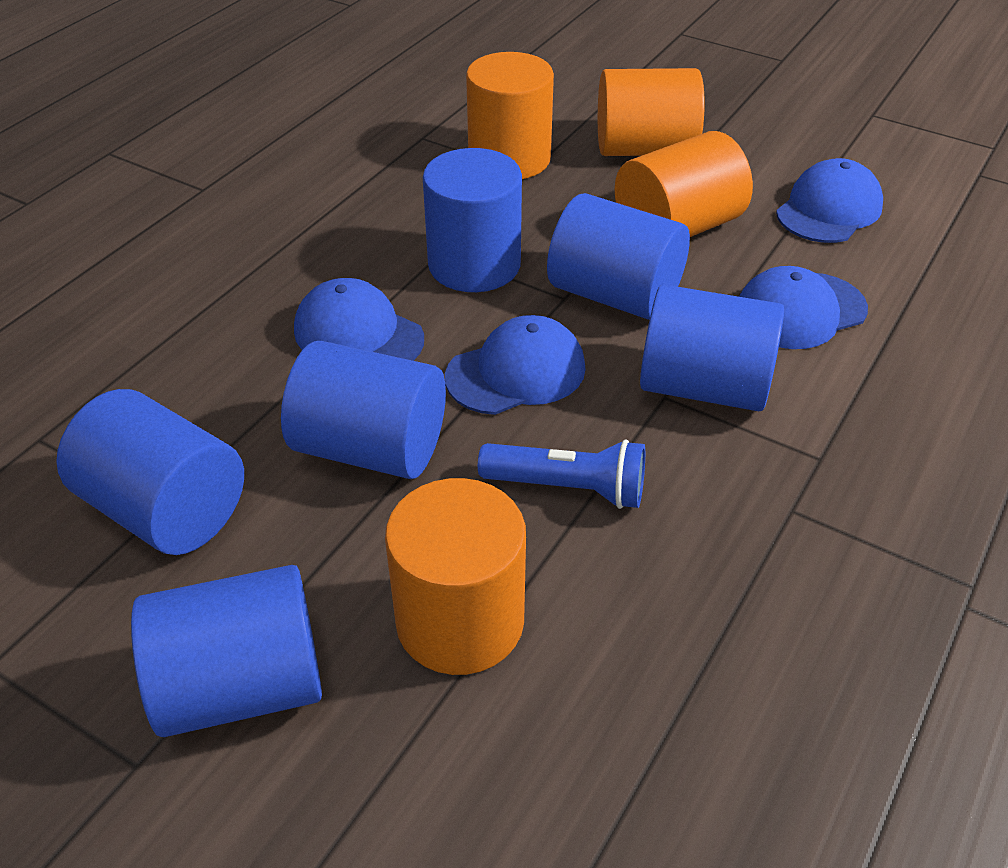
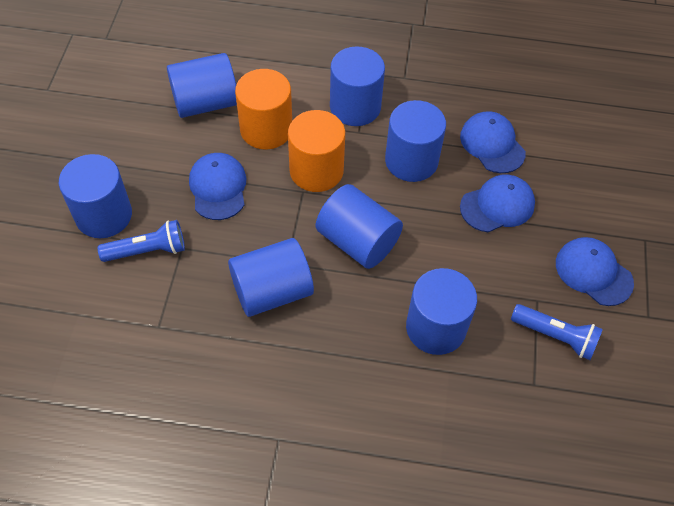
blue cylinder: 6 -> 7
blue flashlight: 1 -> 2
orange cylinder: 4 -> 2

